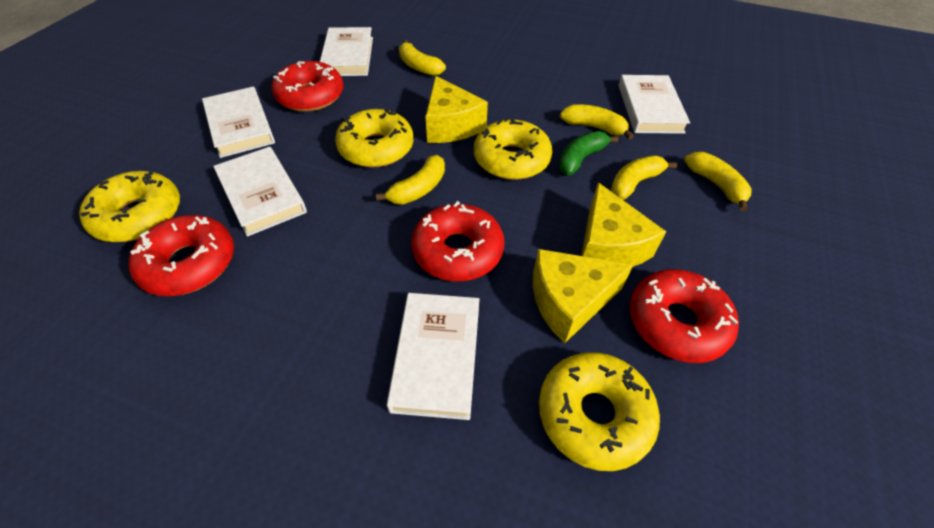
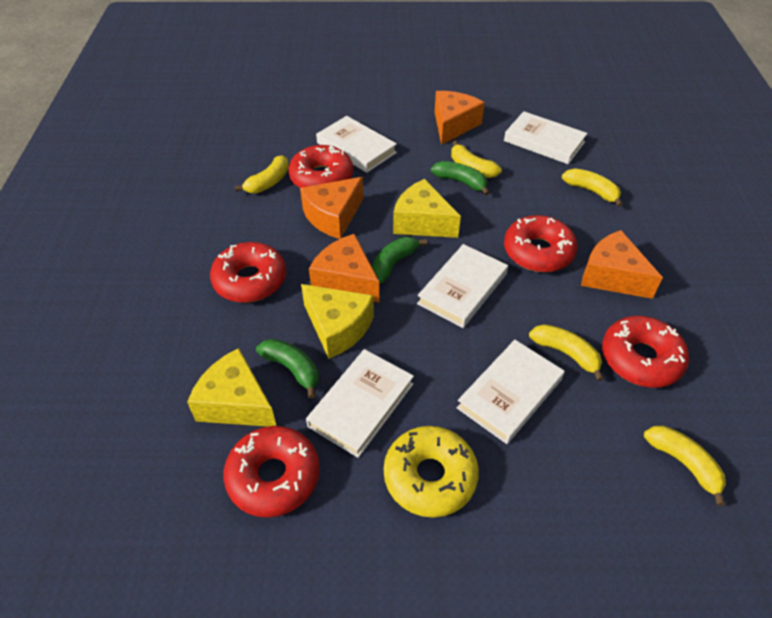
green banana: 1 -> 3
orange cheese: 0 -> 4
red donut: 4 -> 5
yellow donut: 4 -> 1

